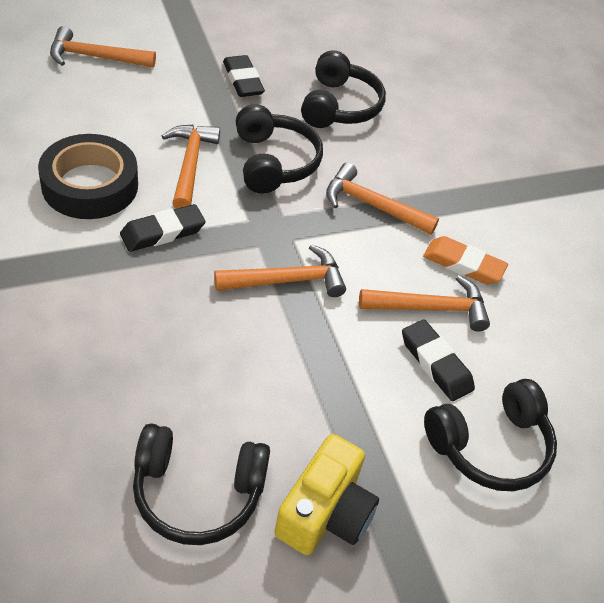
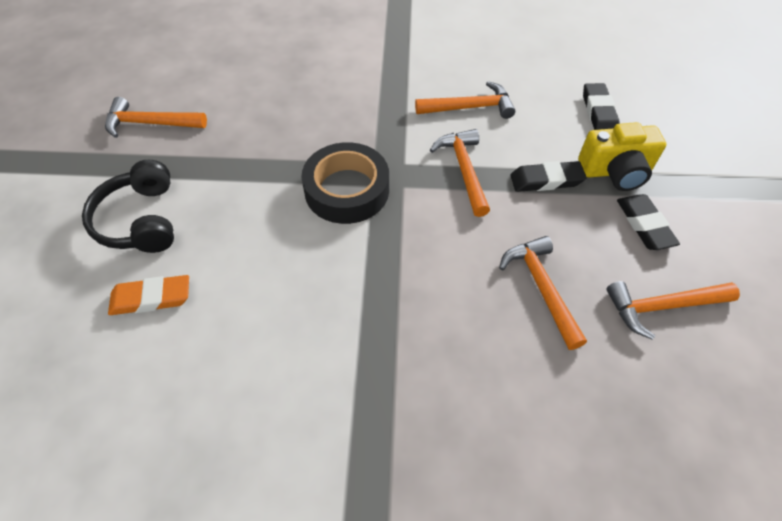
black headphones: 4 -> 1

